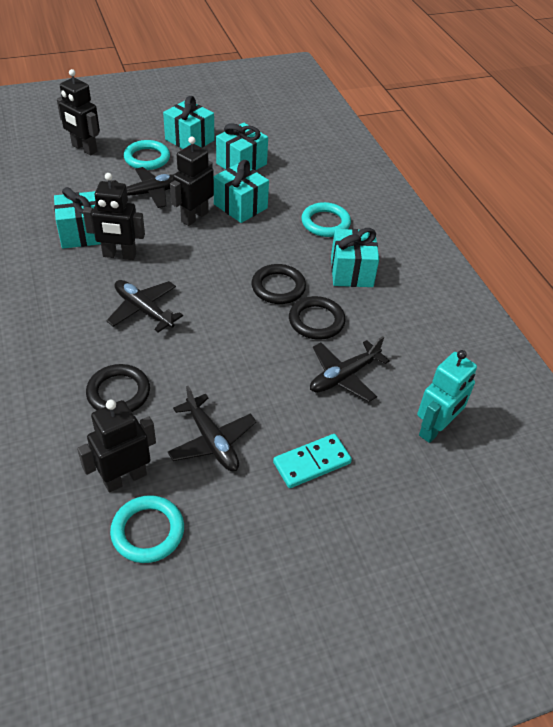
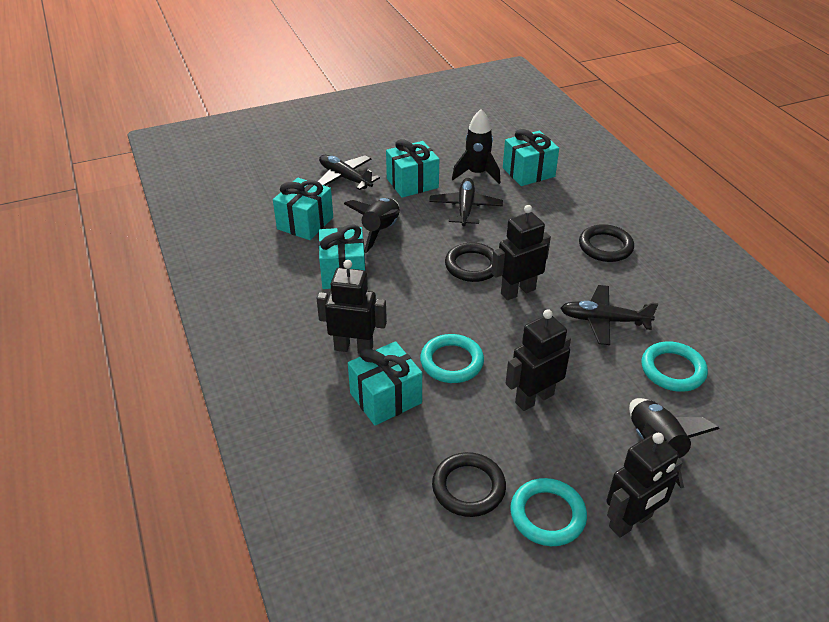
black plane: 4 -> 3
black rocket: 0 -> 3
turquoise domino: 1 -> 0
turquoise robot: 1 -> 0

